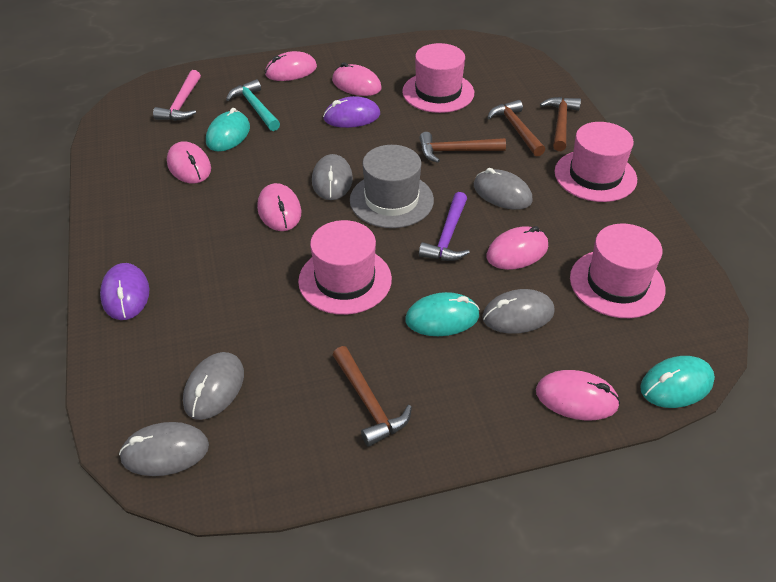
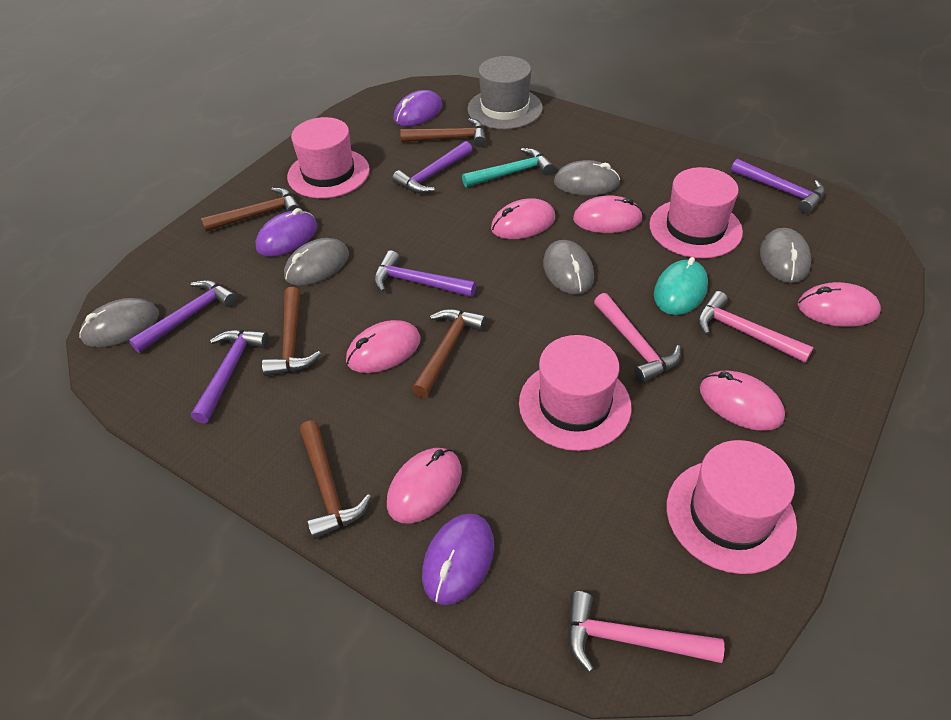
brown hammer: 4 -> 5
pink hammer: 1 -> 3
purple hammer: 1 -> 5
purple mouse: 2 -> 3
turquoise mouse: 3 -> 1

